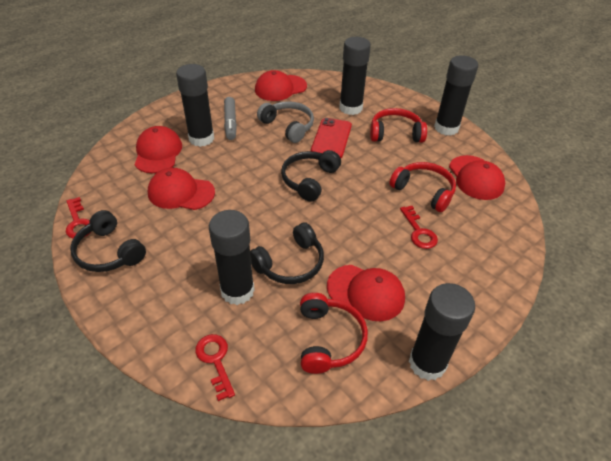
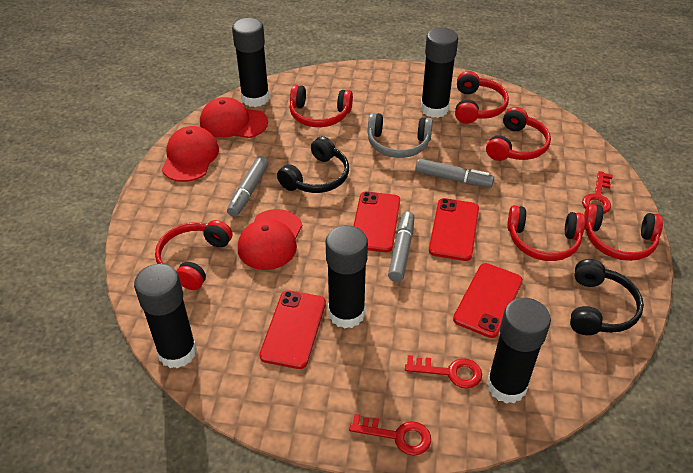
black headphones: 3 -> 2
grey marker: 1 -> 3
red cap: 5 -> 3
red headphones: 3 -> 6
red phone: 1 -> 4

